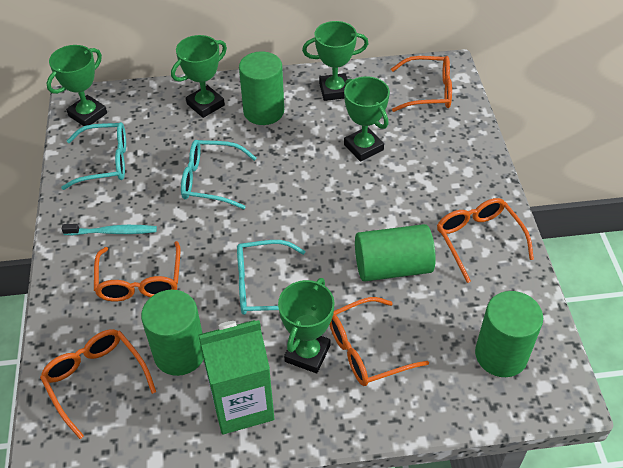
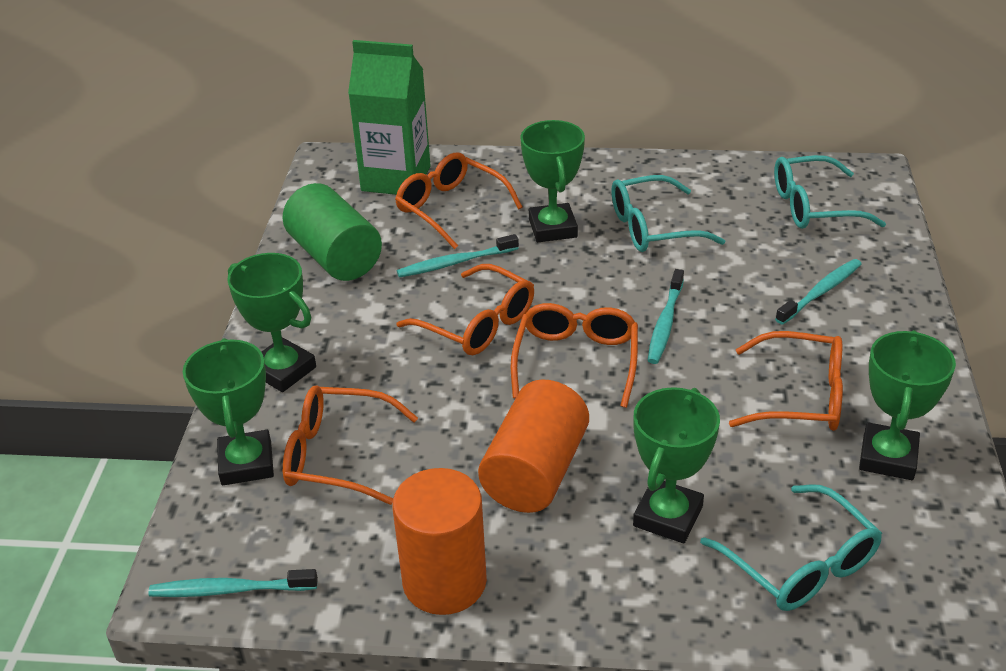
green cylinder: 4 -> 1
orange cylinder: 0 -> 2
turquoise toothbrush: 1 -> 4

